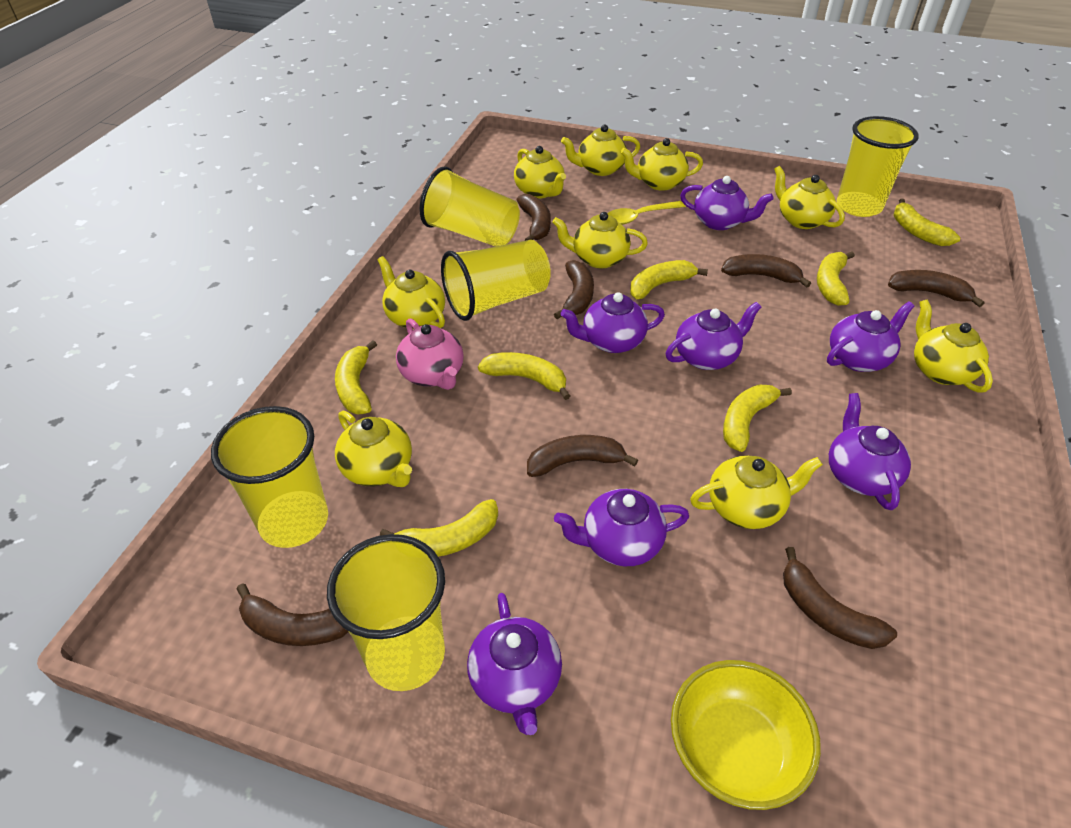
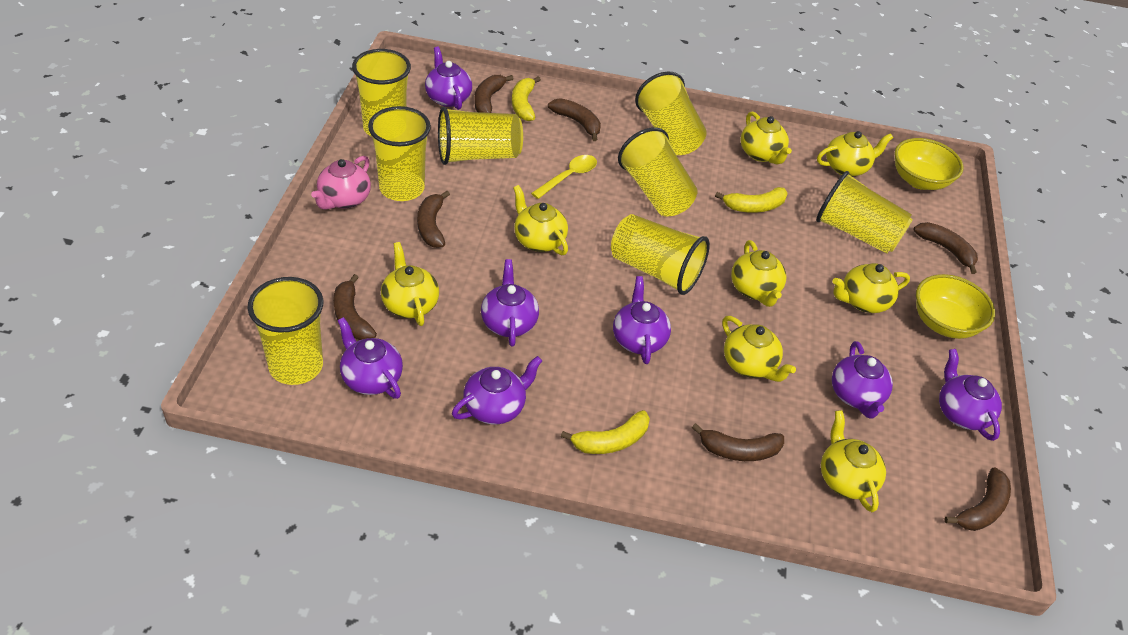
yellow banana: 7 -> 3
yellow bowl: 1 -> 2
yellow cup: 5 -> 8
yellow teapot: 9 -> 8

